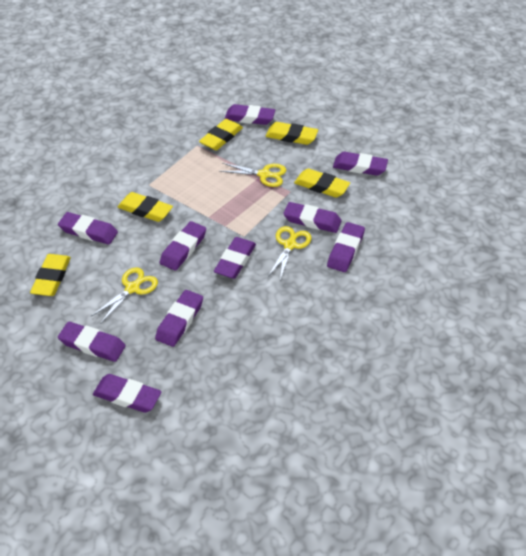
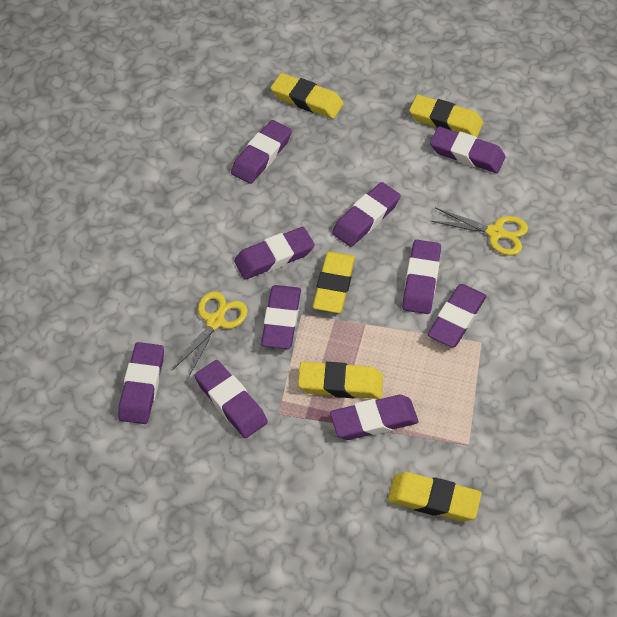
yellow scissors: 3 -> 2

